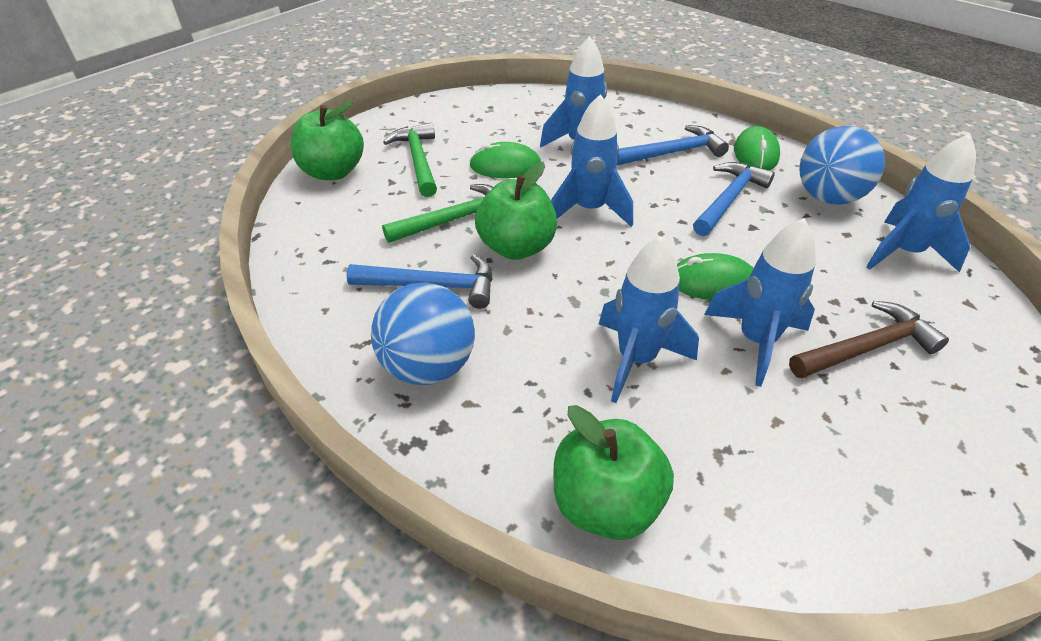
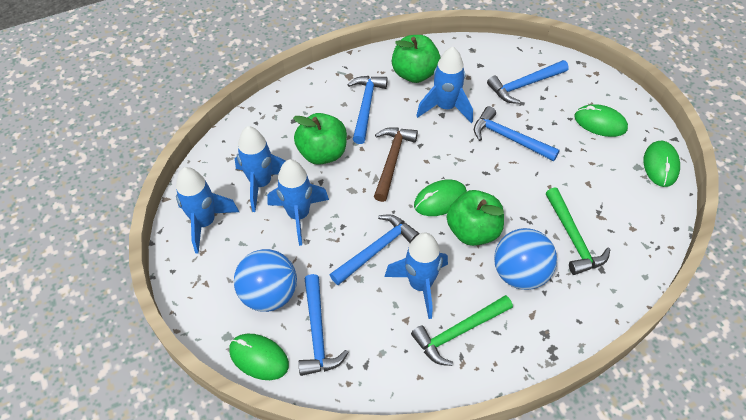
blue hammer: 3 -> 5
green mouse: 3 -> 4

